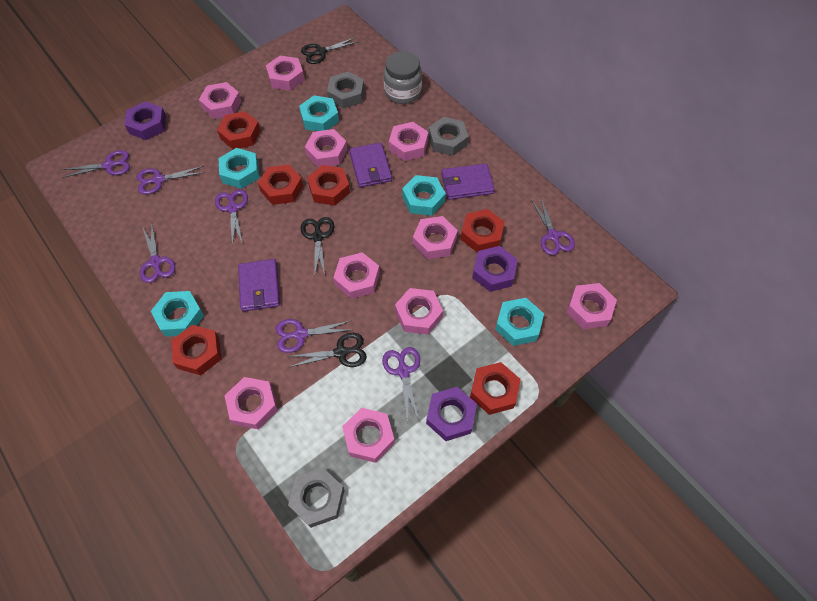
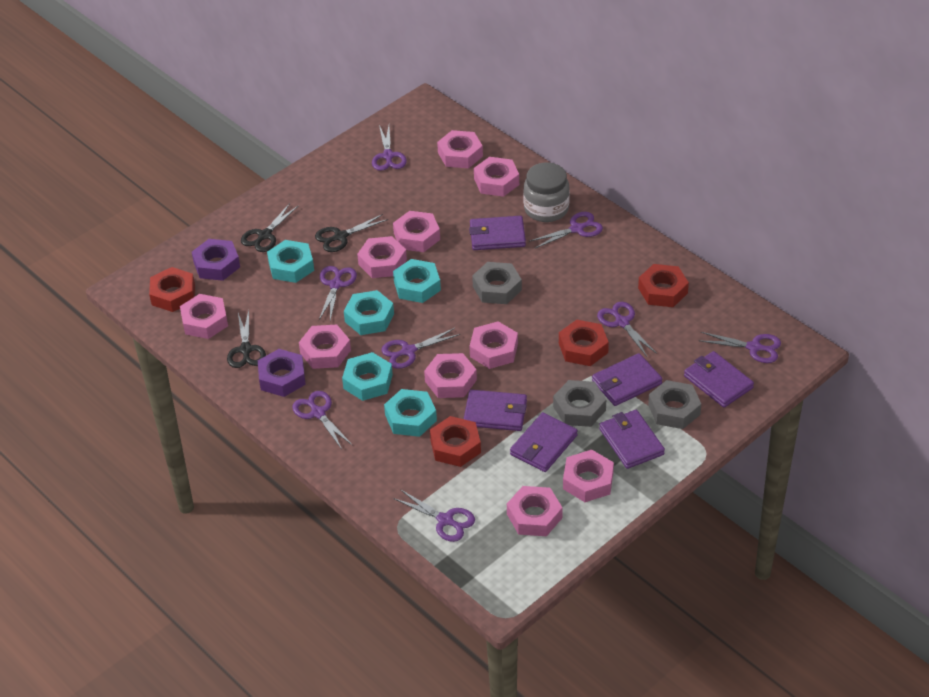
purple nut: 3 -> 2
purple scissors: 7 -> 8
purple wallet: 3 -> 6
red nut: 6 -> 4

